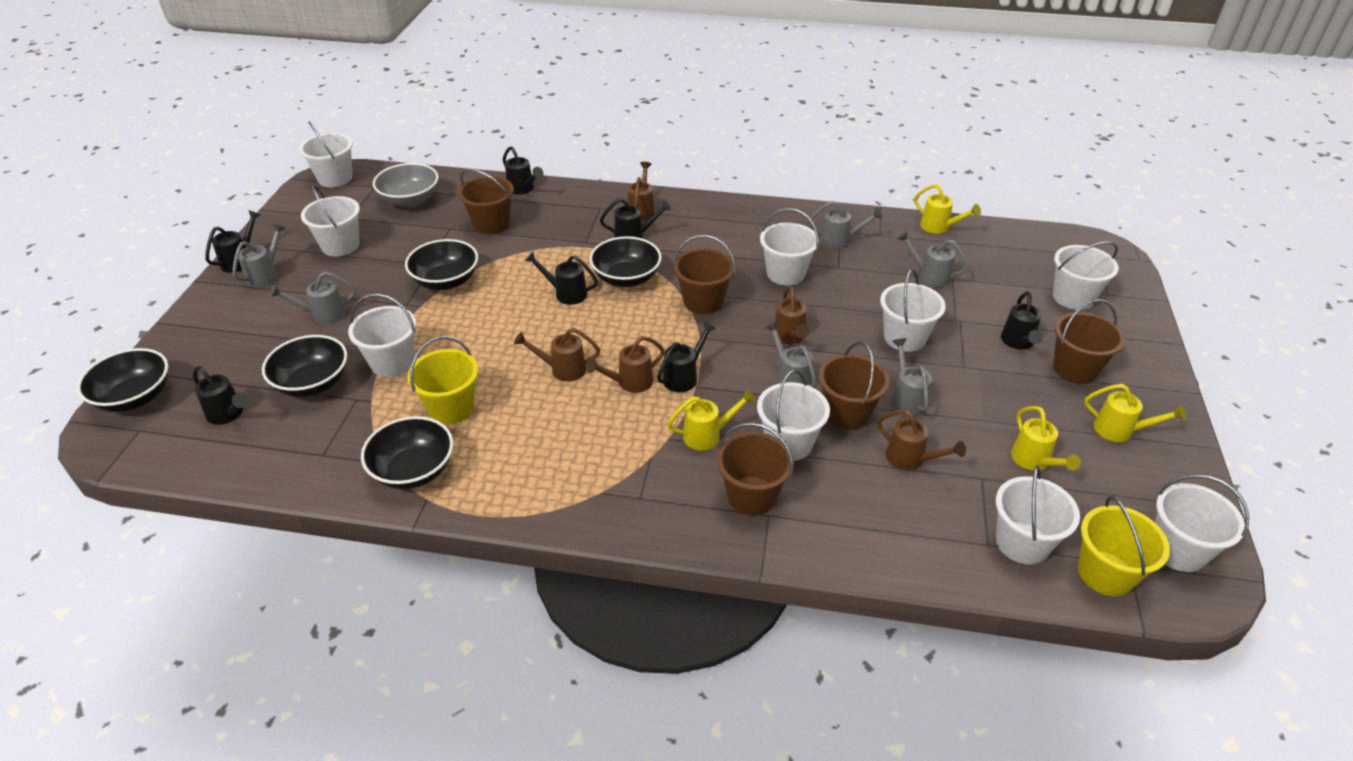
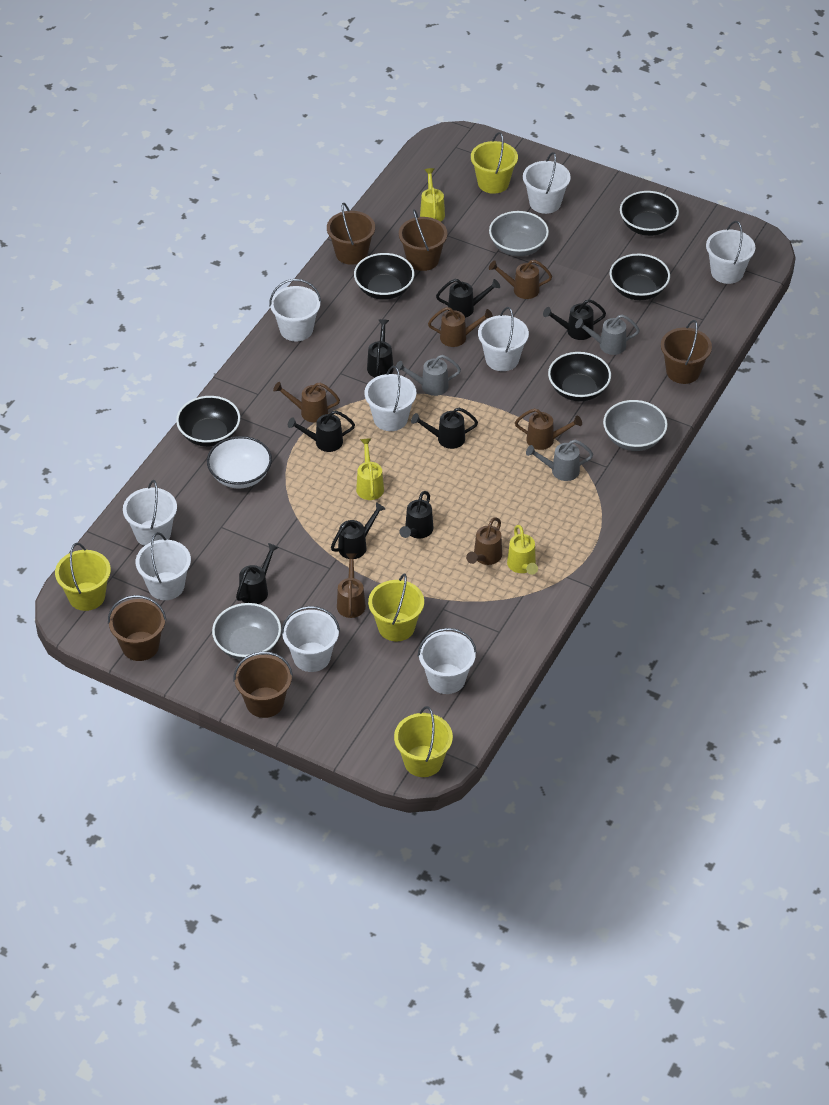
black watering can: 7 -> 8
brown watering can: 5 -> 6
grey bowl: 1 -> 3
grey watering can: 6 -> 3
white bowl: 0 -> 1
yellow bucket: 2 -> 4
yellow watering can: 4 -> 3

